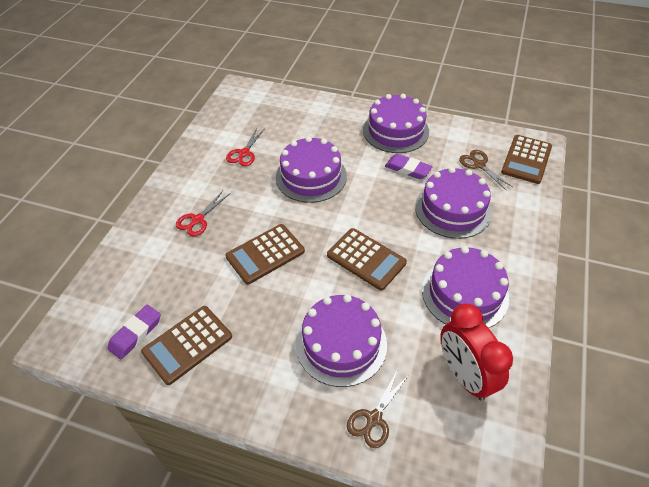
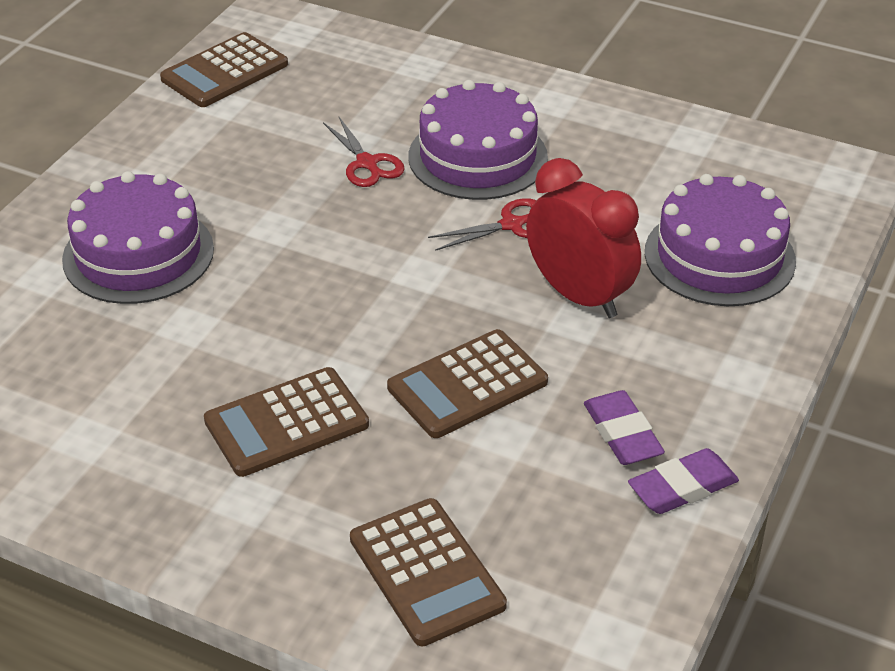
brown scissors: 2 -> 0
purple cake: 5 -> 3

